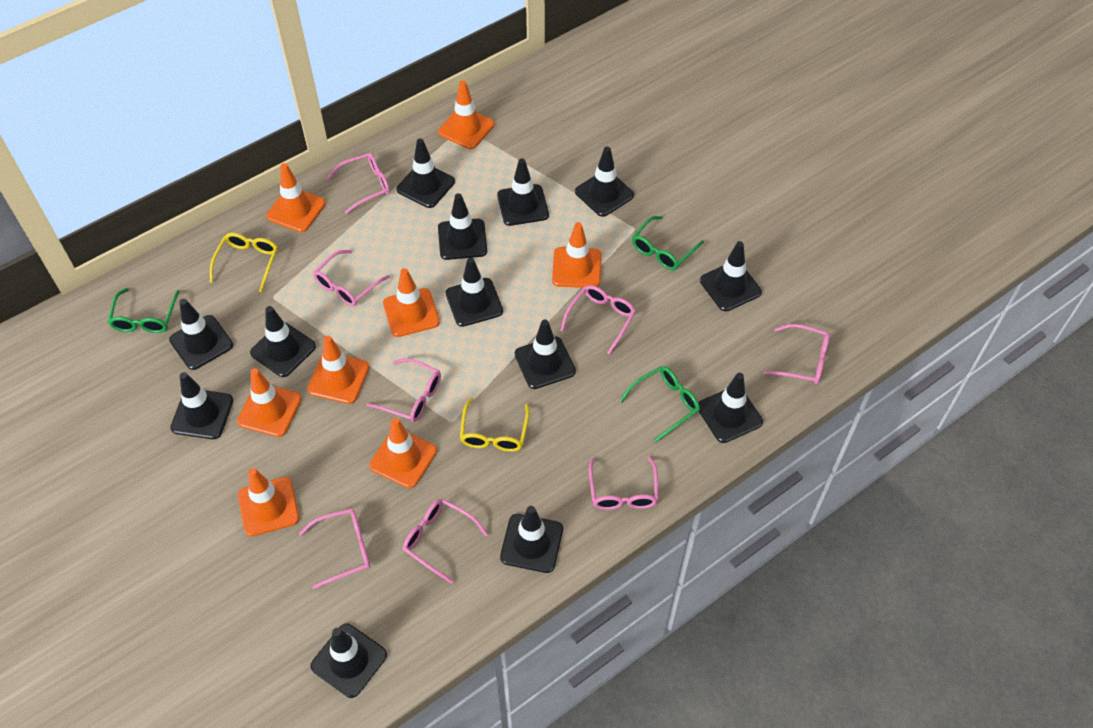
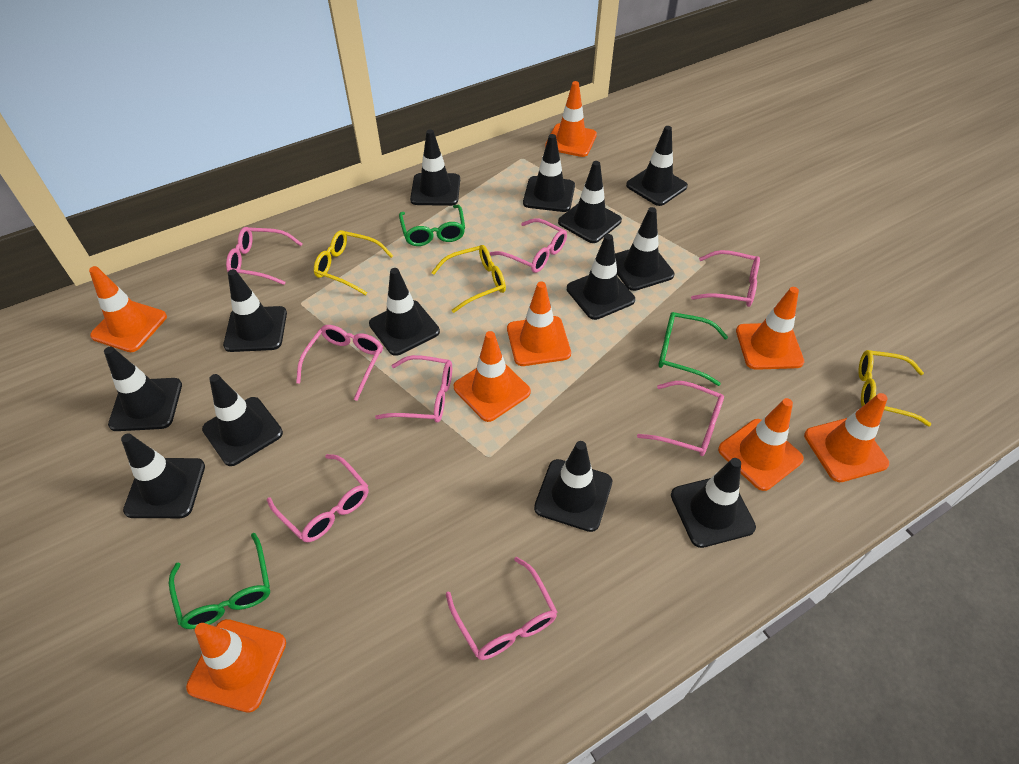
yellow glasses: 2 -> 3

